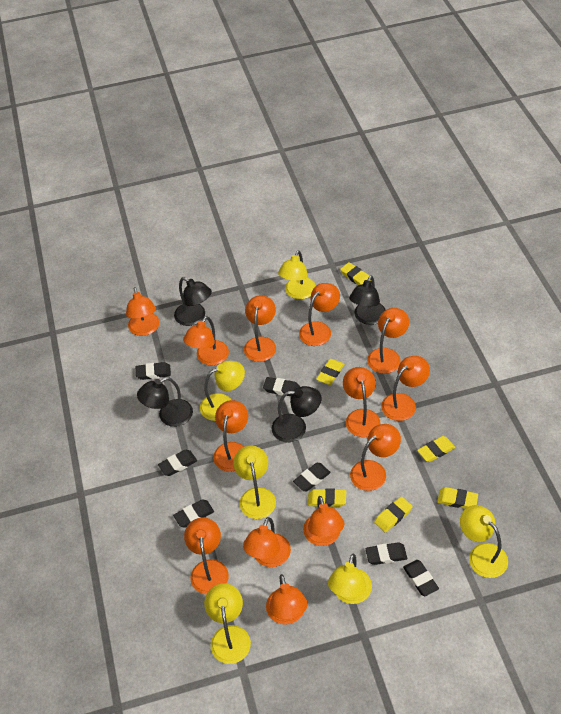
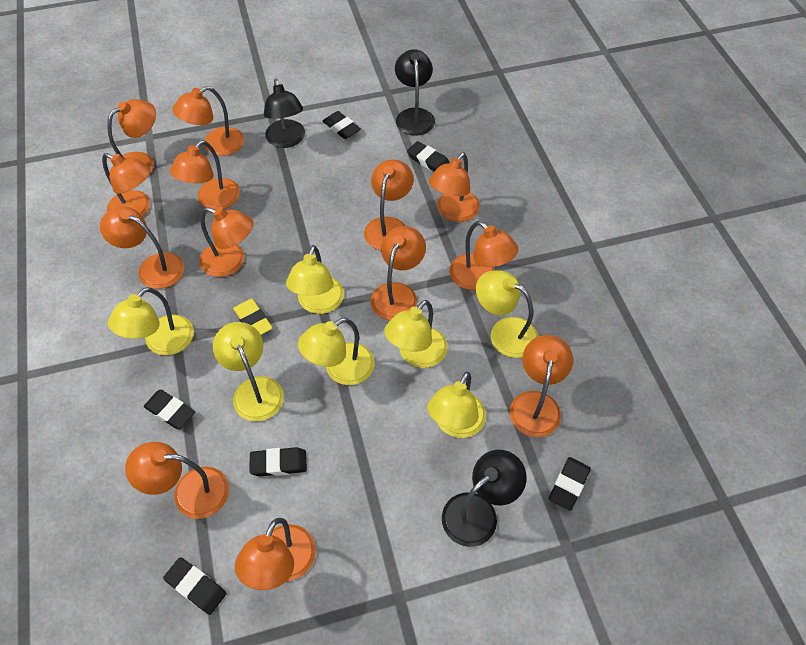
black eraser: 7 -> 6
black lamp: 4 -> 3
yellow eraser: 6 -> 1
yellow lamp: 6 -> 7

